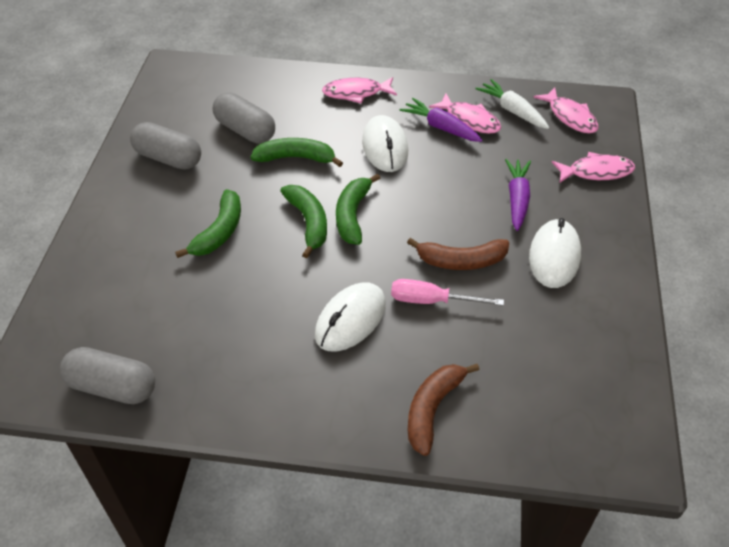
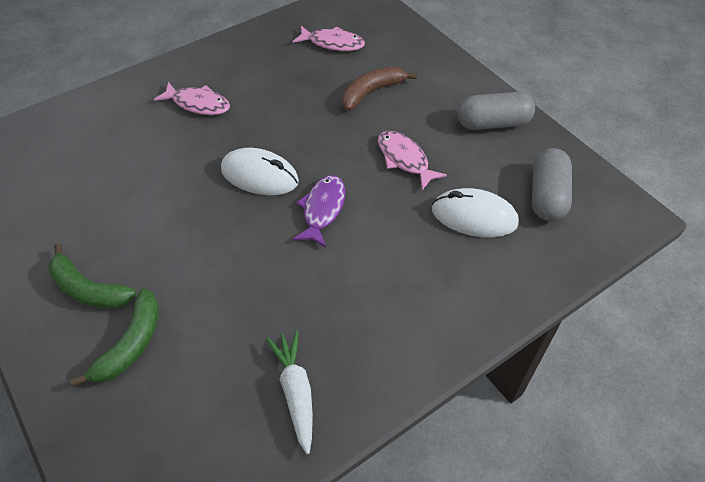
brown banana: 2 -> 1
green banana: 4 -> 2
grey capsule: 3 -> 2
pink fish: 4 -> 3
pink screwdriver: 1 -> 0
purple carrot: 2 -> 0
purple fish: 0 -> 1
white mouse: 3 -> 2

